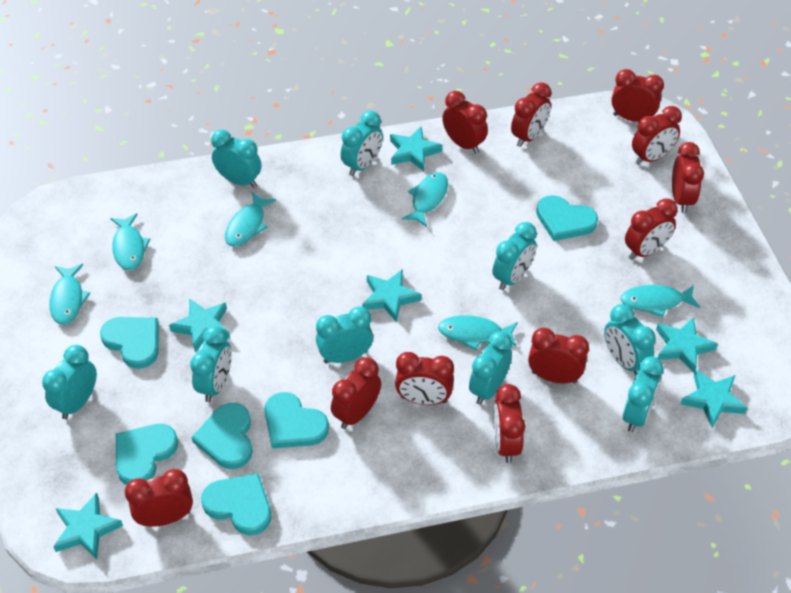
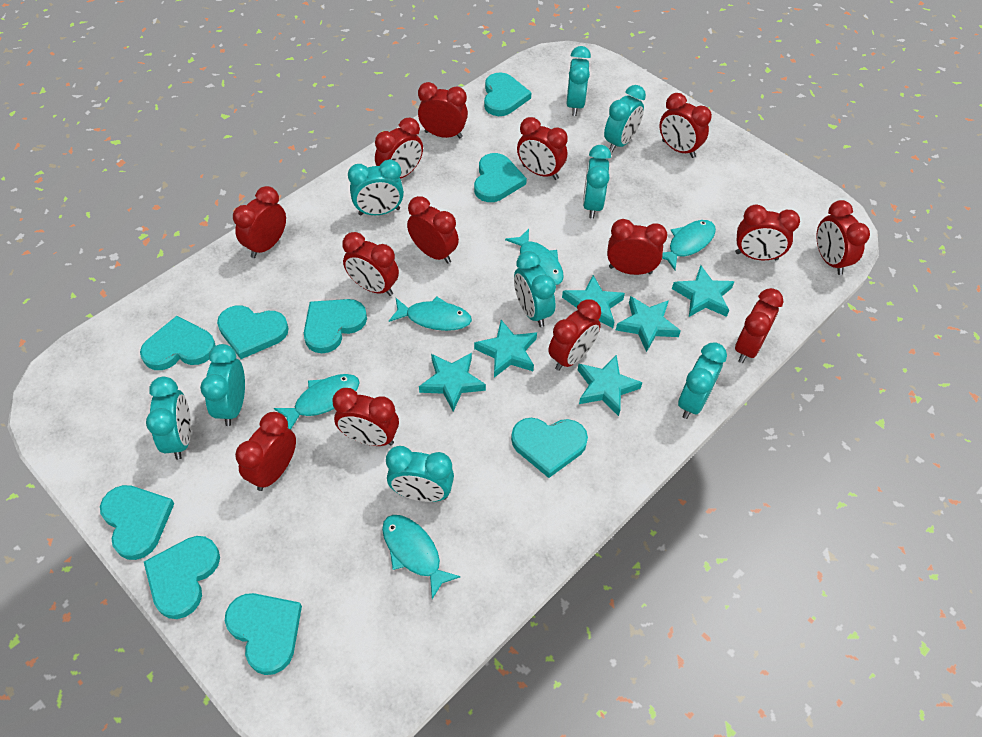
red clock: 11 -> 14
turquoise fish: 6 -> 5
turquoise heart: 6 -> 9

